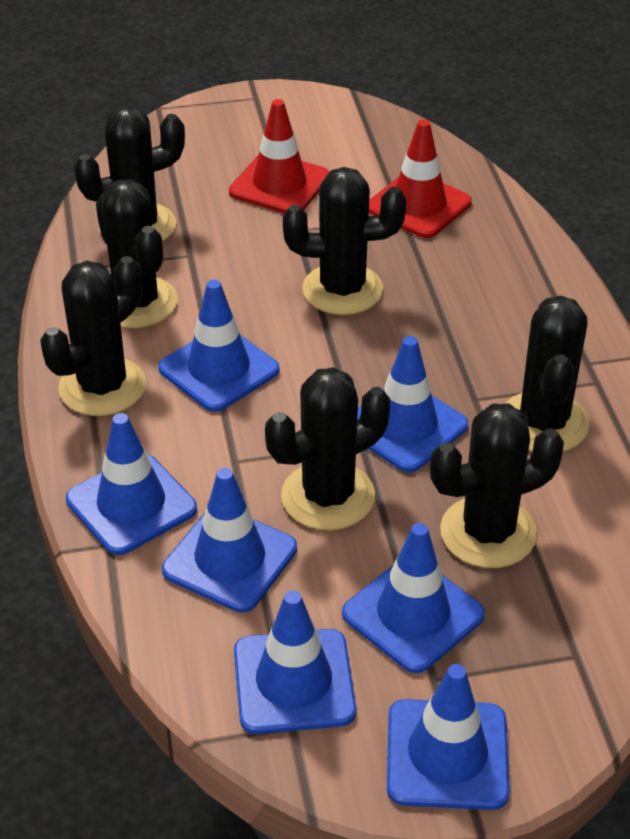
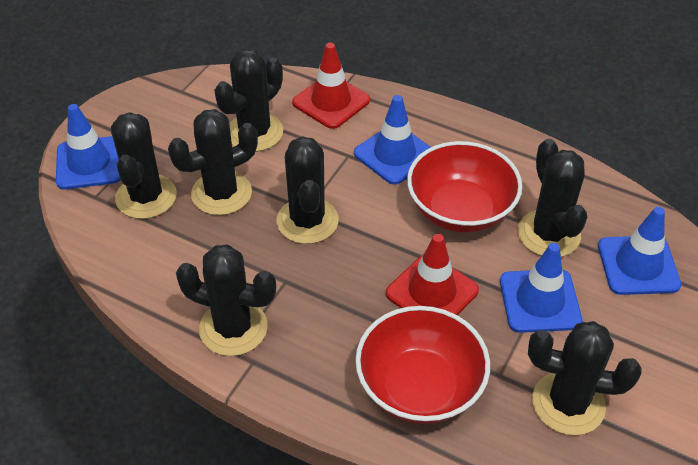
blue traffic cone: 7 -> 4
red bowl: 0 -> 2

